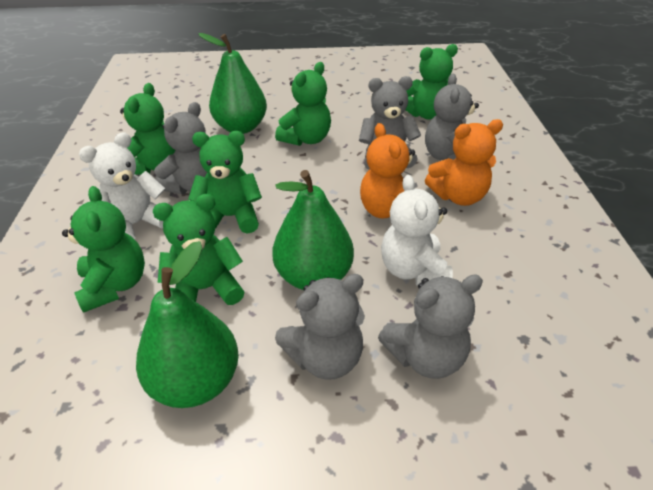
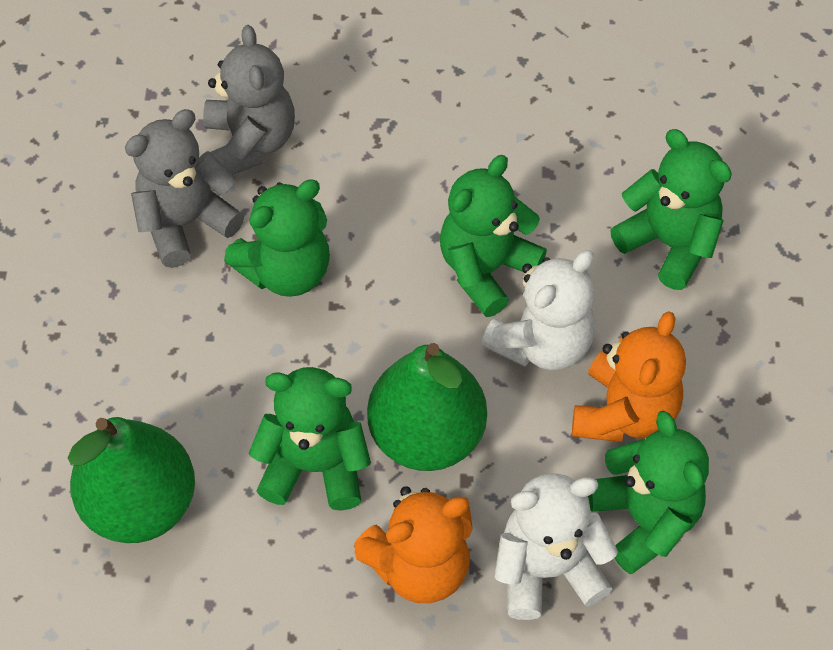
green pear: 3 -> 2
green teddy bear: 6 -> 5
grey teddy bear: 5 -> 2

